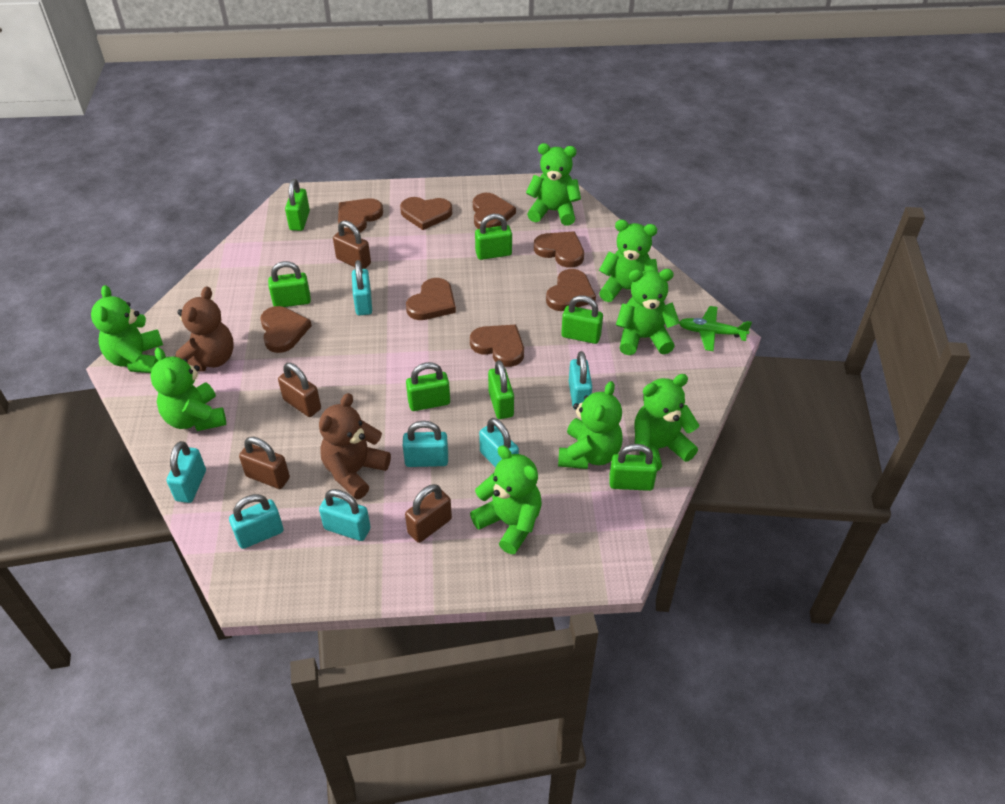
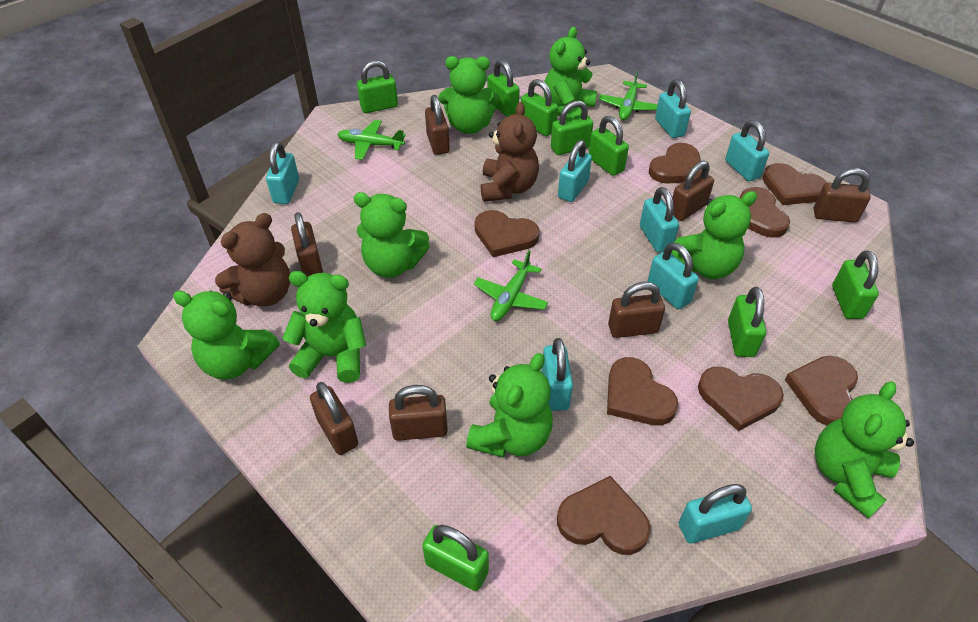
brown padlock: 4 -> 7
green padlock: 7 -> 8
green plane: 1 -> 3
turquoise padlock: 7 -> 8

